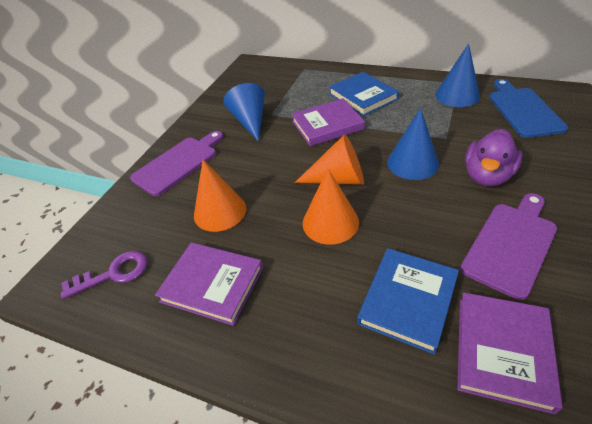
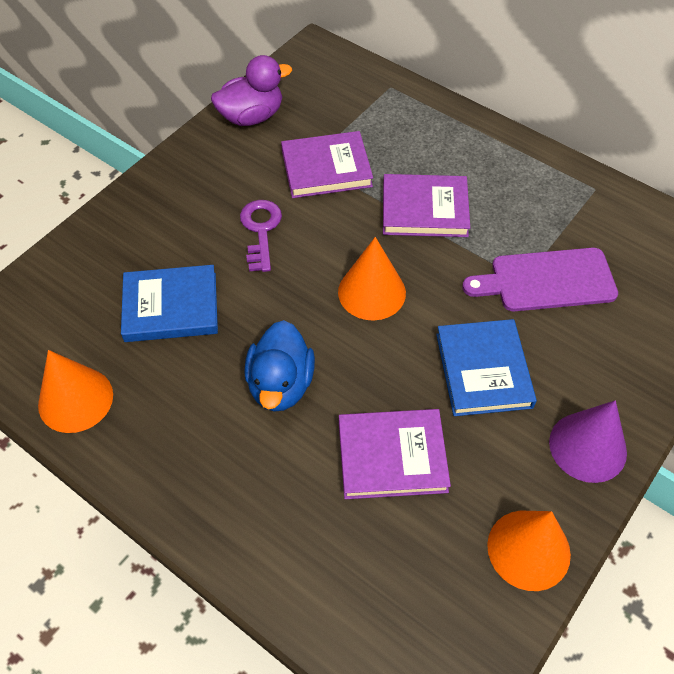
blue cone: 3 -> 0
blue cutting board: 1 -> 0
blue duck: 0 -> 1
purple cone: 0 -> 1
purple cutting board: 2 -> 1

